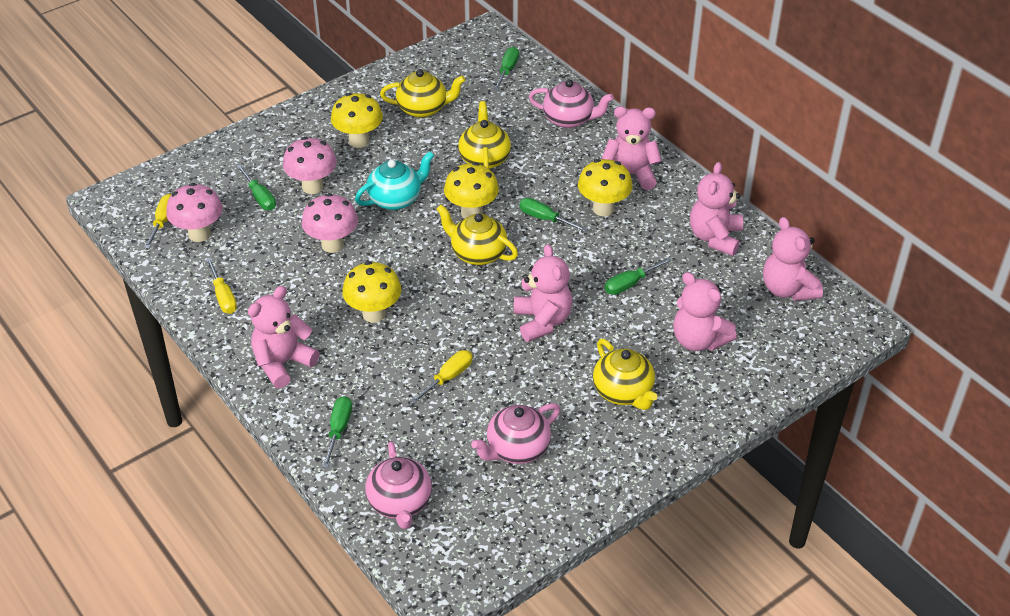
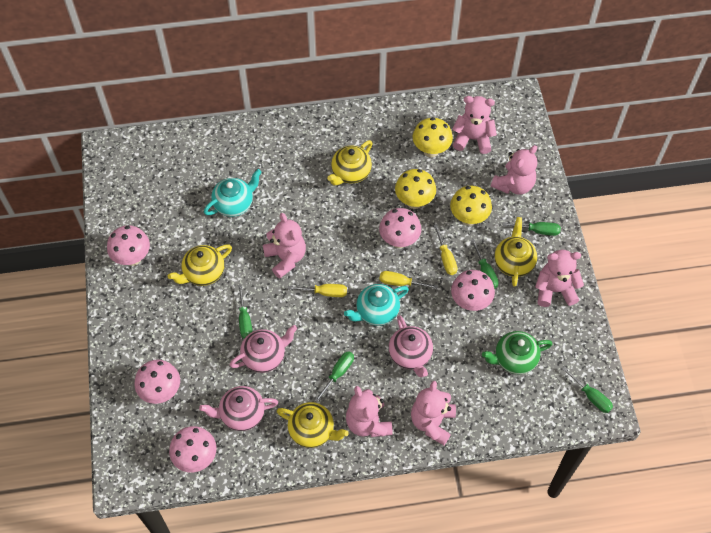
green teapot: 0 -> 1
pink mushroom: 3 -> 5
turquoise teapot: 1 -> 2
yellow mushroom: 4 -> 3

